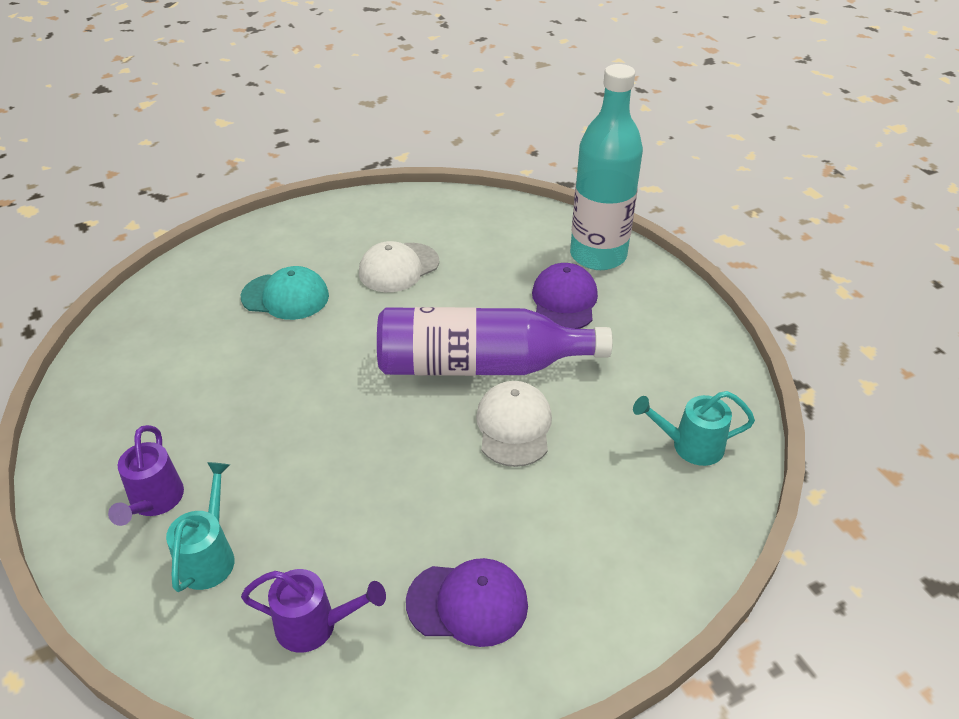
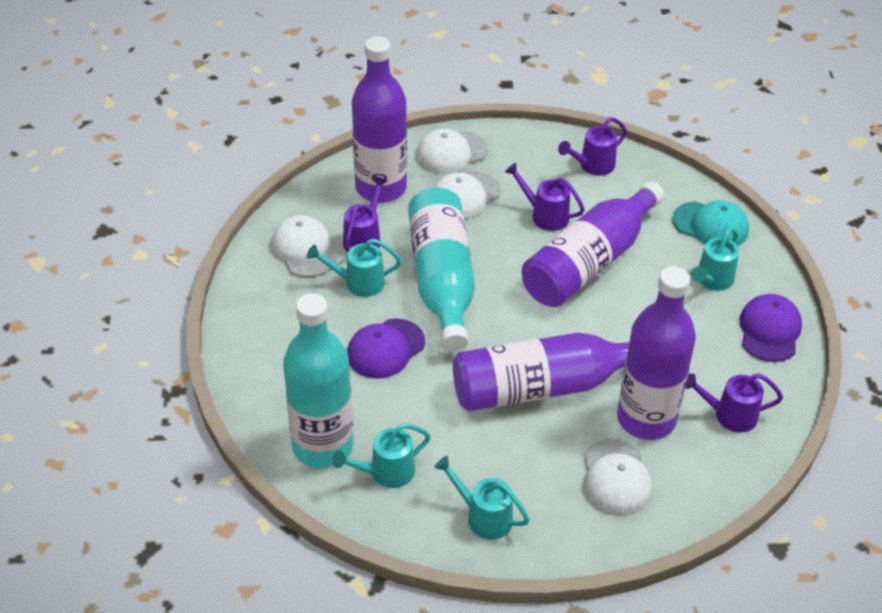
purple bottle: 1 -> 4
purple watering can: 2 -> 4
turquoise bottle: 1 -> 2
turquoise watering can: 2 -> 4
white cap: 2 -> 4

